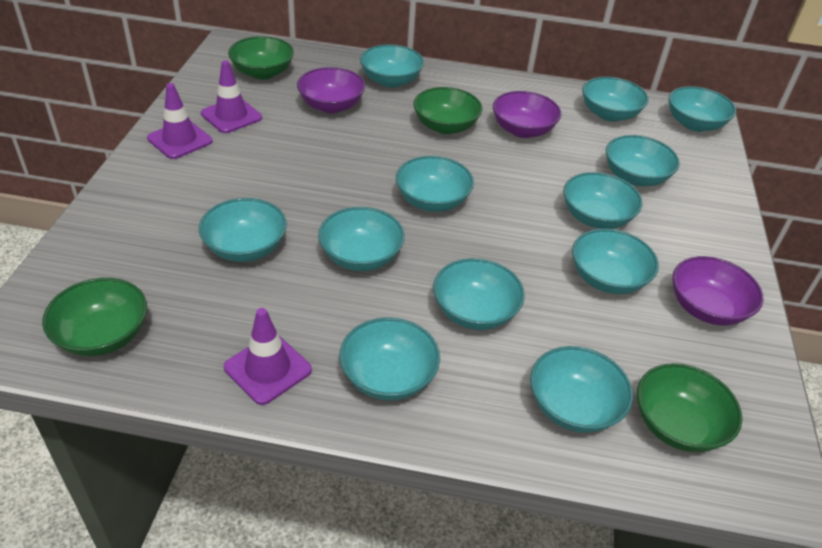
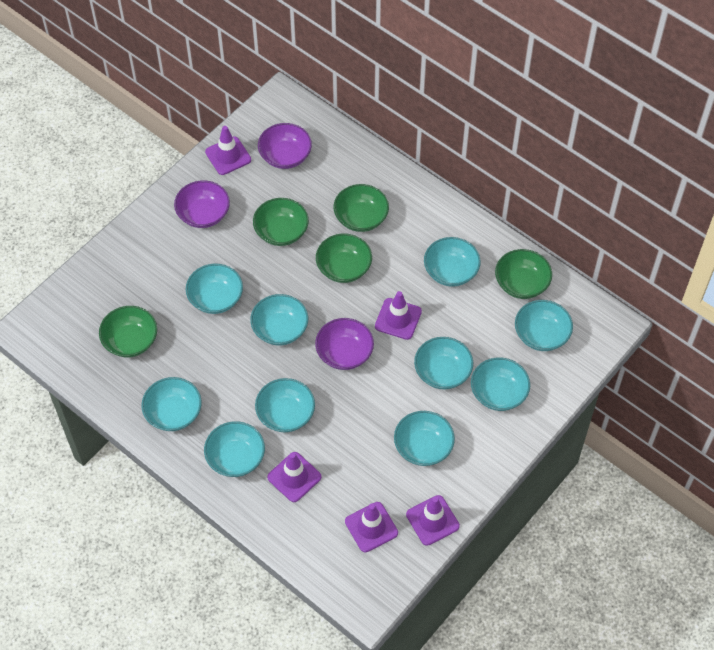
green bowl: 4 -> 5
purple traffic cone: 3 -> 5
turquoise bowl: 12 -> 10

